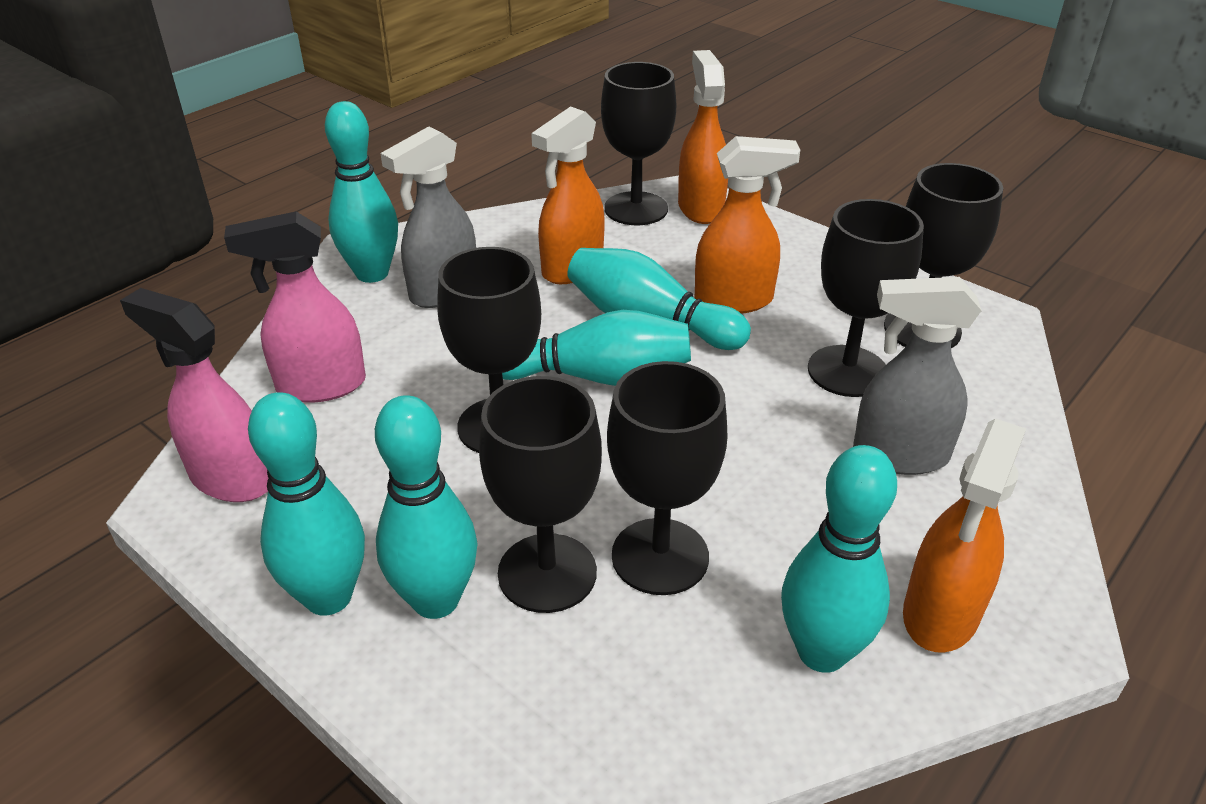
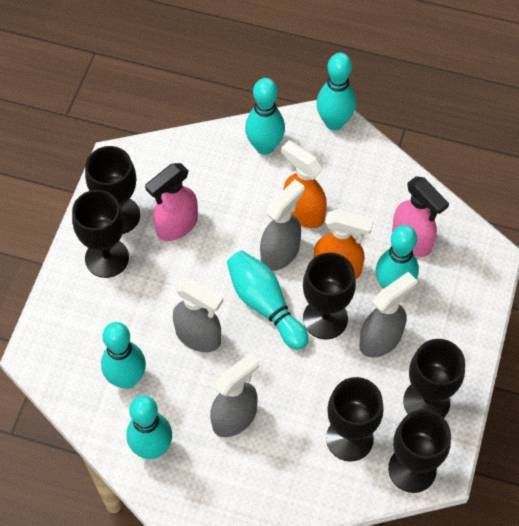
grey spray bottle: 2 -> 4
orange spray bottle: 4 -> 2

